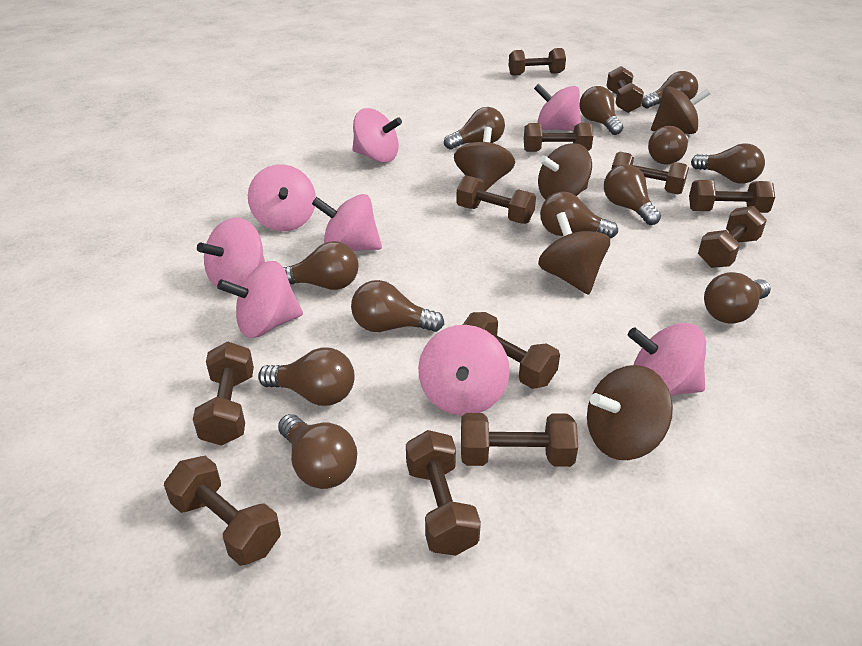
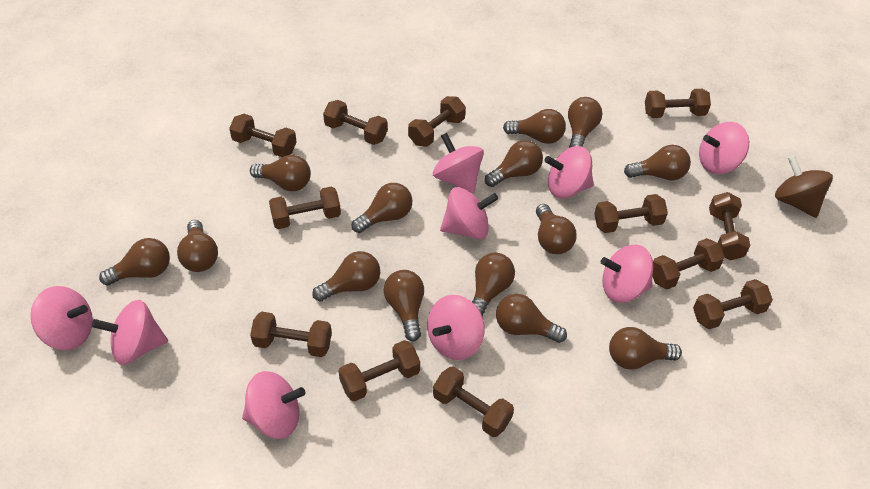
brown light bulb: 12 -> 14
brown spinning top: 5 -> 1
pink spinning top: 8 -> 9

